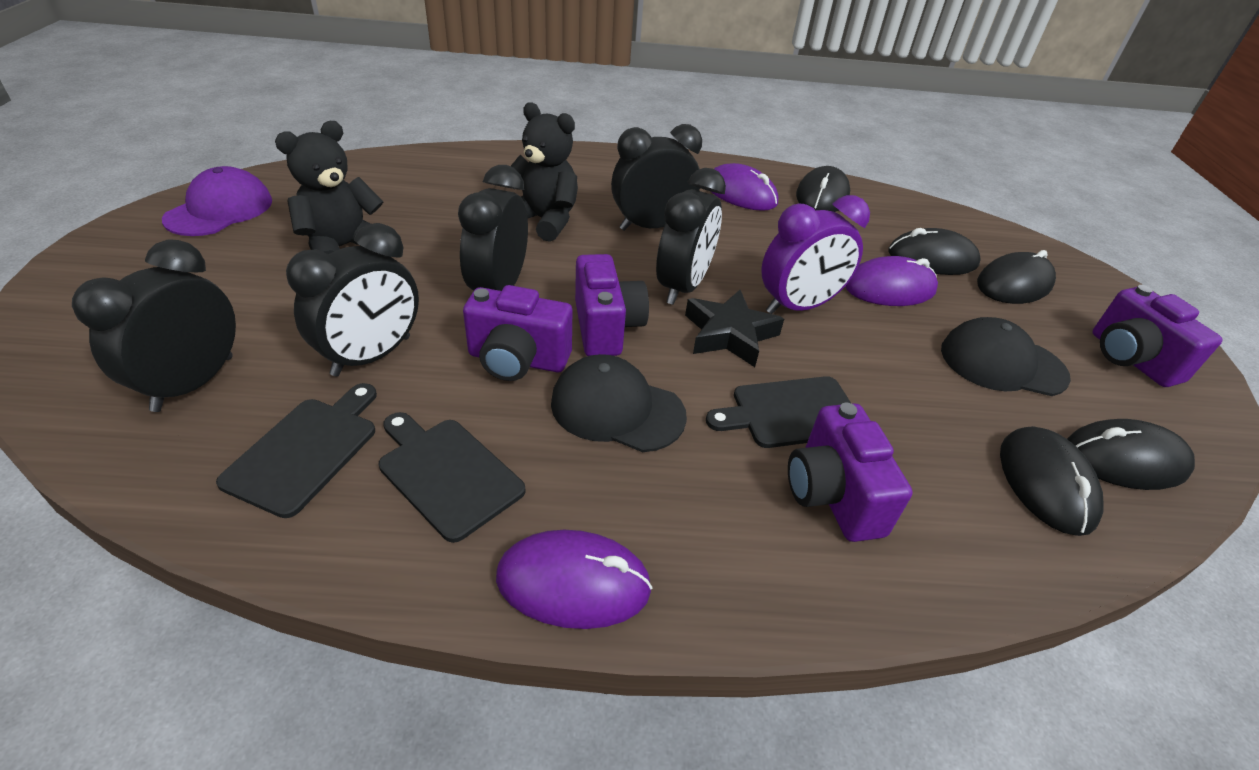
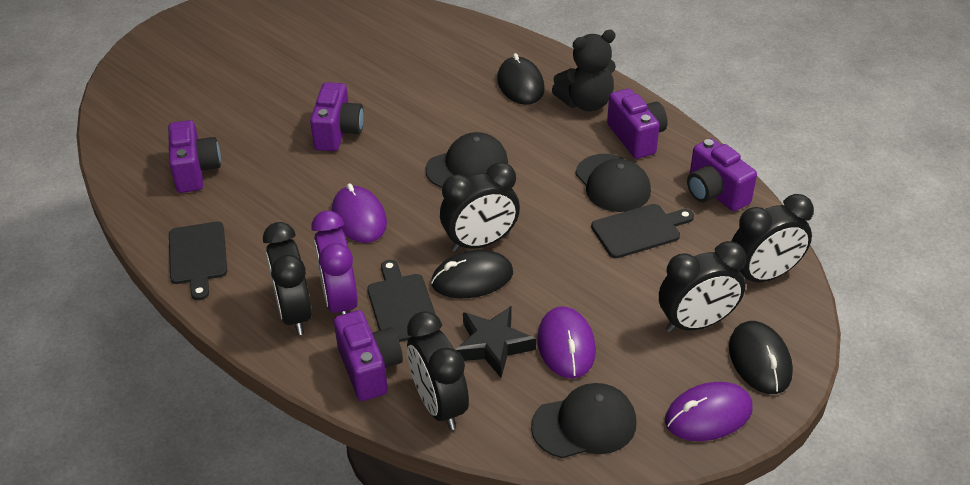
black cap: 2 -> 3
black mouse: 5 -> 3
black teddy bear: 2 -> 1
purple camera: 4 -> 5
purple cap: 1 -> 0

